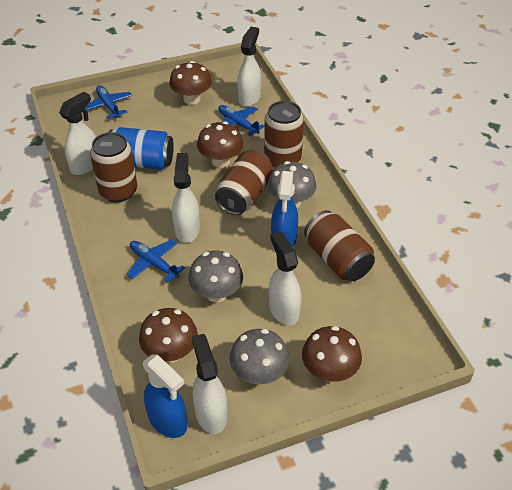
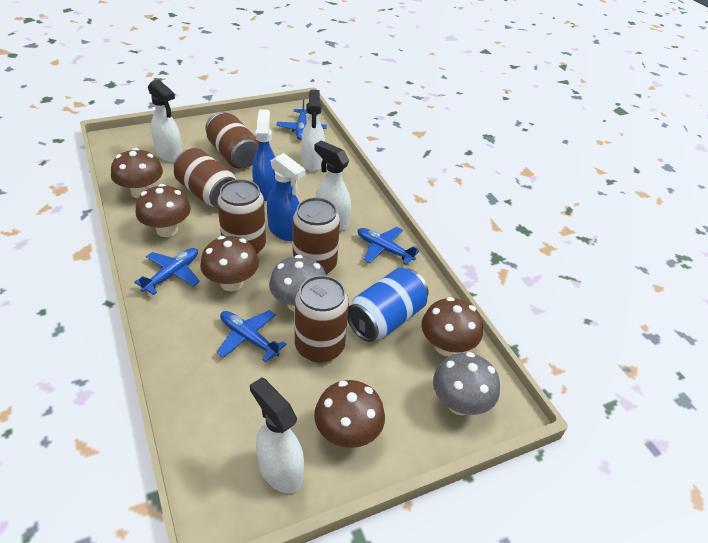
blue plane: 3 -> 4
brown can: 4 -> 5
brown mushroom: 4 -> 5
grey mushroom: 3 -> 2
white spray bottle: 5 -> 4

